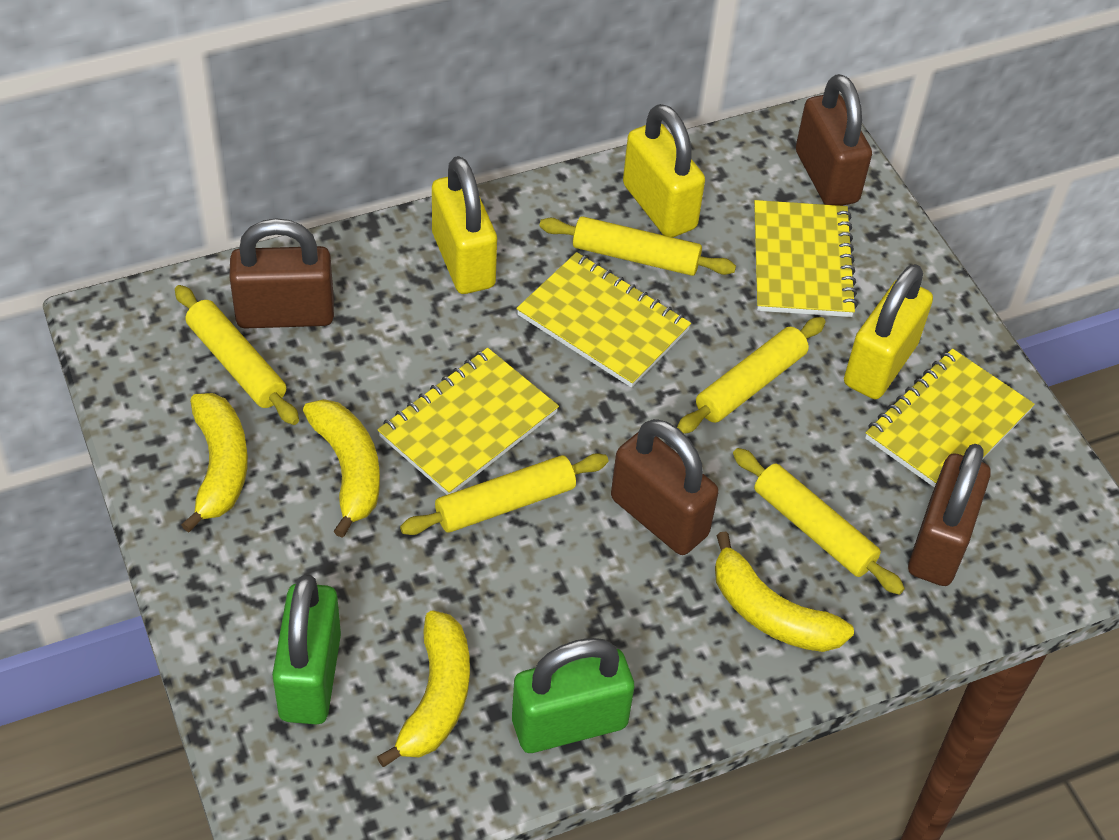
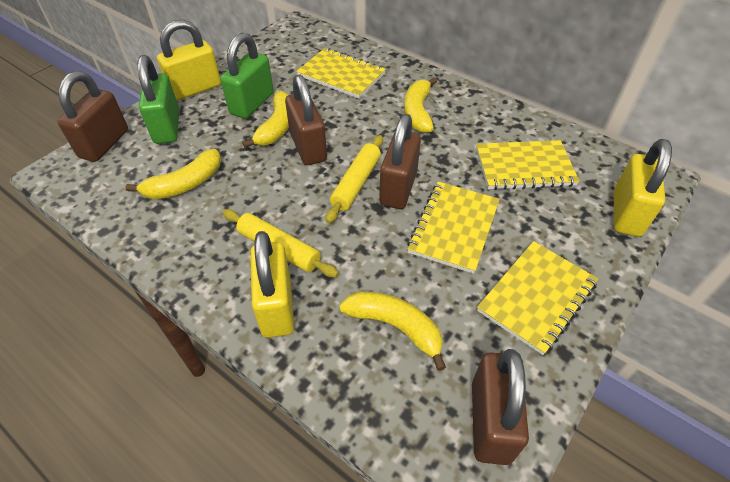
yellow rolling pin: 5 -> 2

